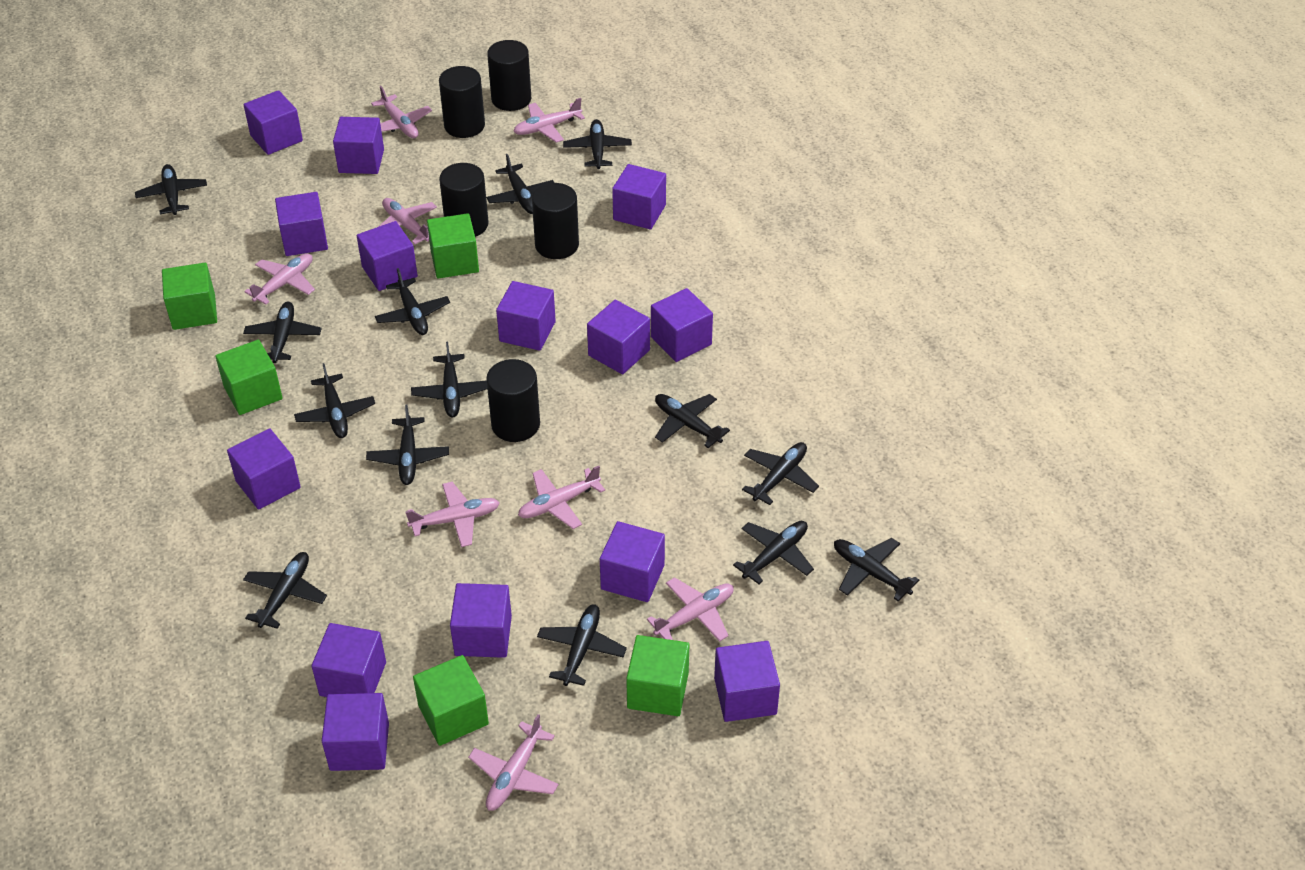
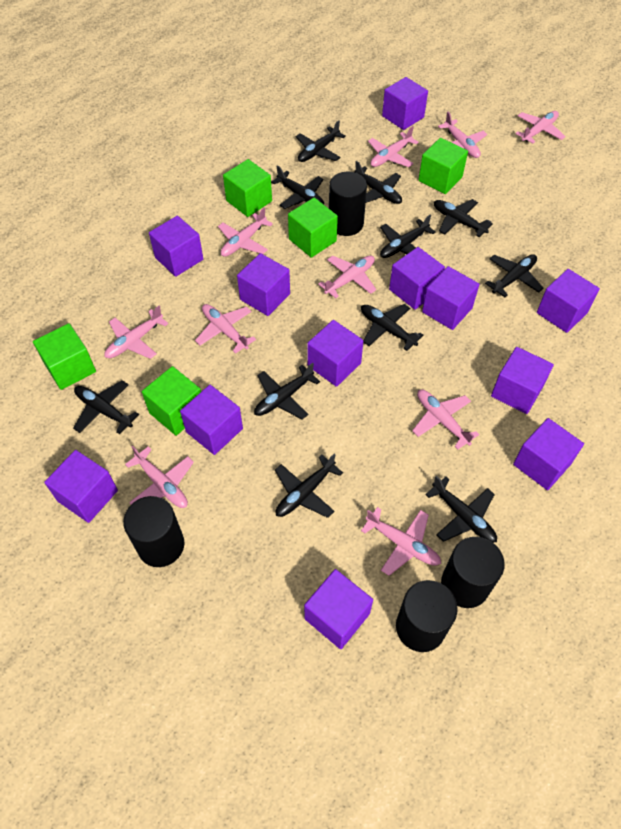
black cylinder: 5 -> 4
black plane: 14 -> 11
pink plane: 8 -> 10
purple cube: 14 -> 12

